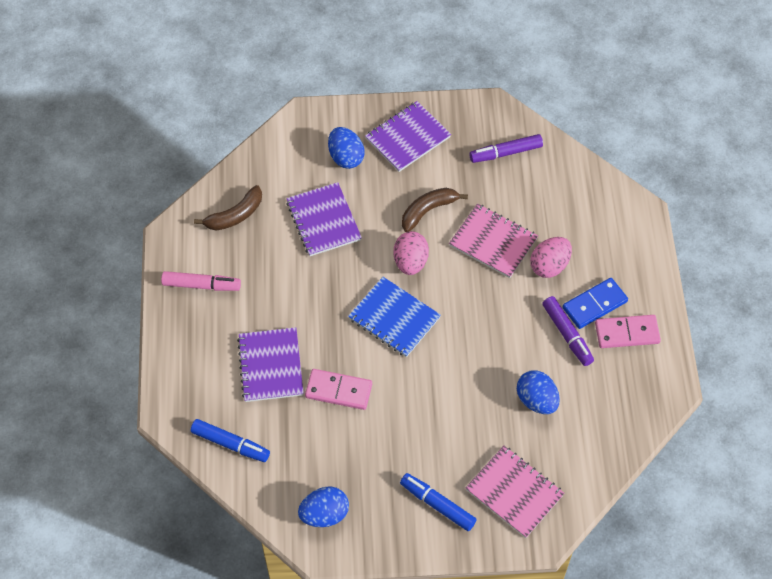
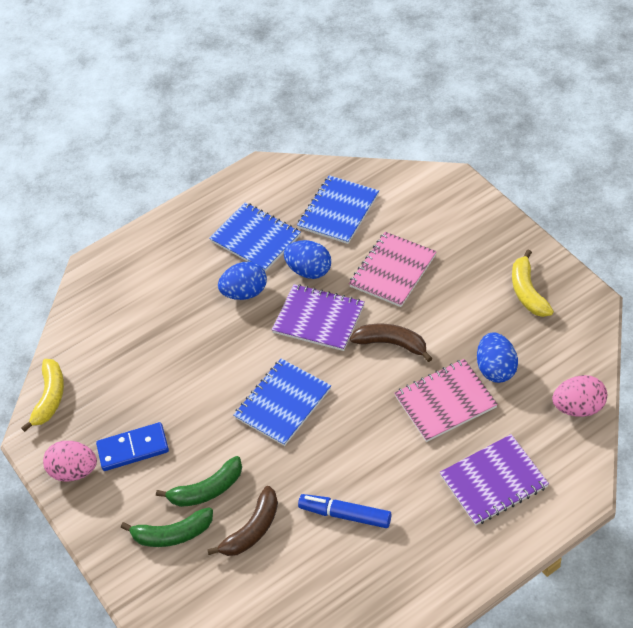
blue marker: 2 -> 1
blue notebook: 1 -> 3
green banana: 0 -> 2
pink domino: 2 -> 0
pink marker: 1 -> 0
purple marker: 2 -> 0
purple notebook: 3 -> 2
yellow banana: 0 -> 2

